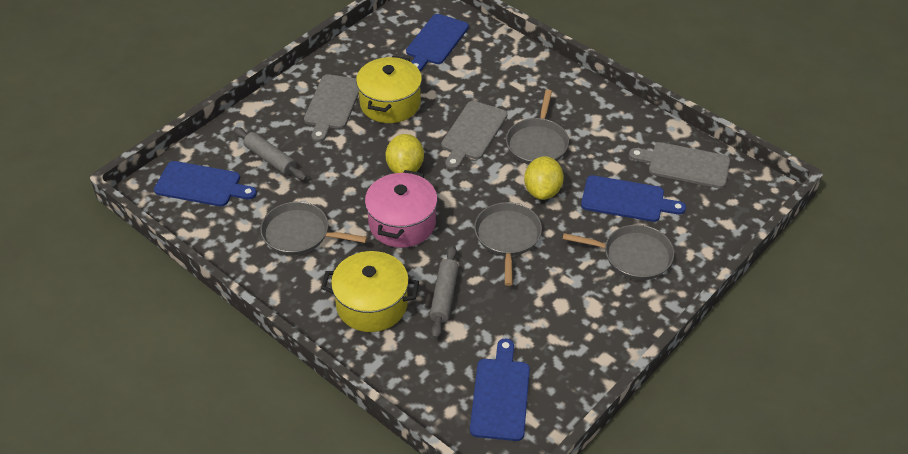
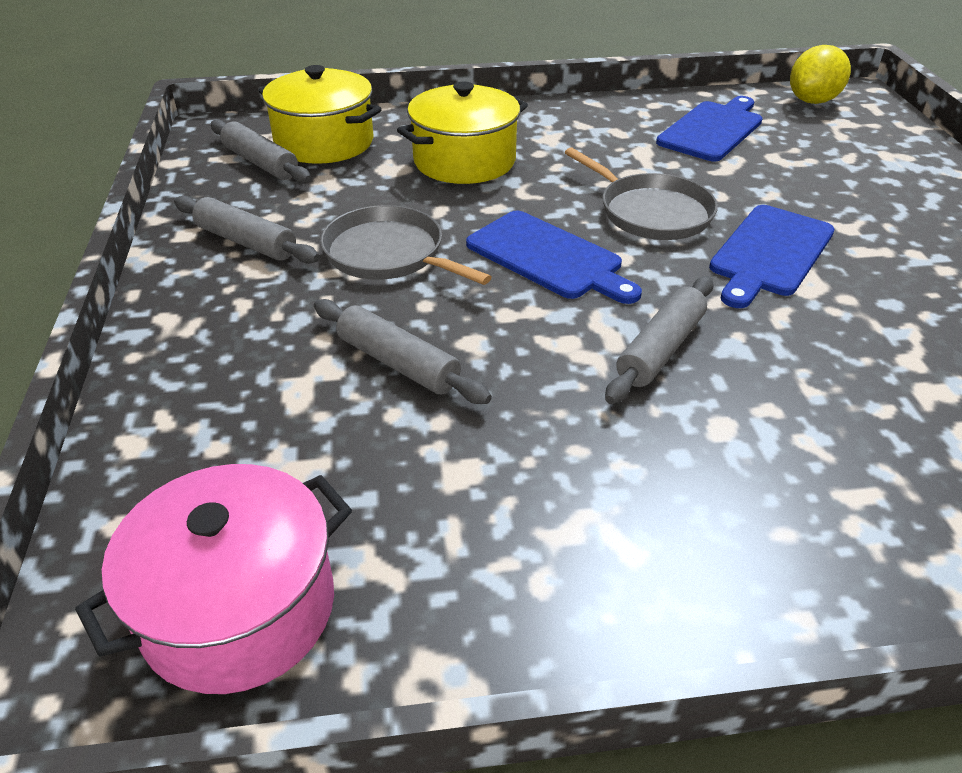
blue cutting board: 4 -> 3
grey cutting board: 3 -> 0
grey pan: 4 -> 2
grey rolling pin: 2 -> 4
yellow lemon: 2 -> 1

